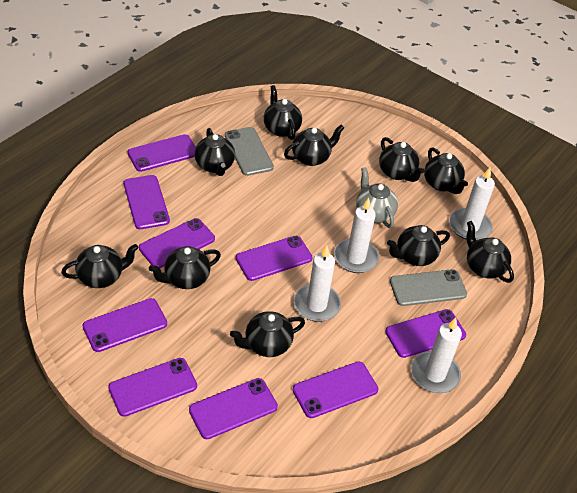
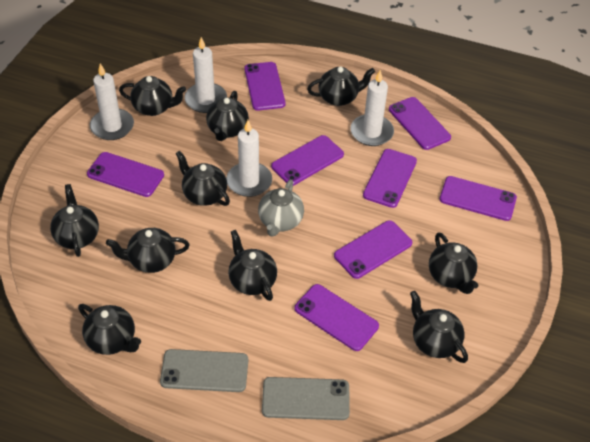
purple phone: 9 -> 8

